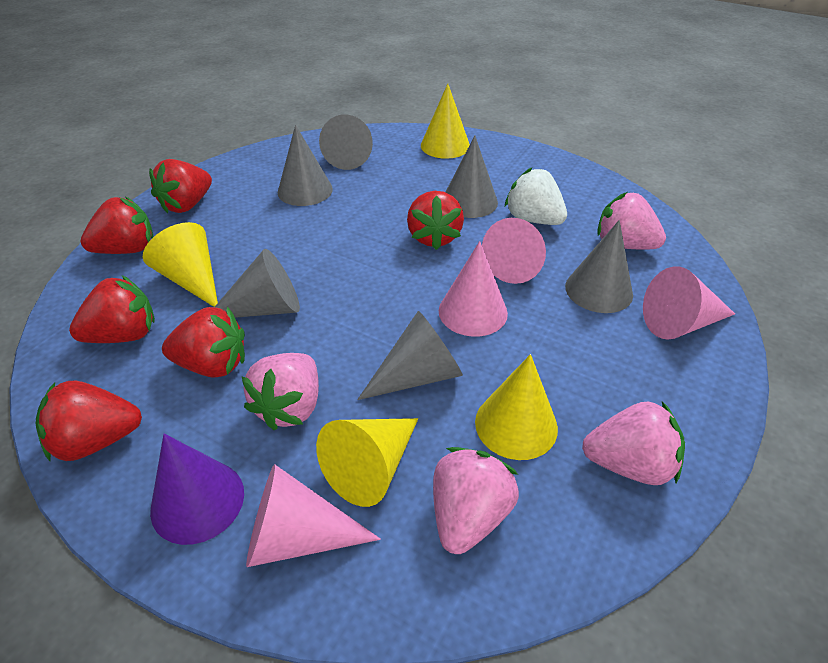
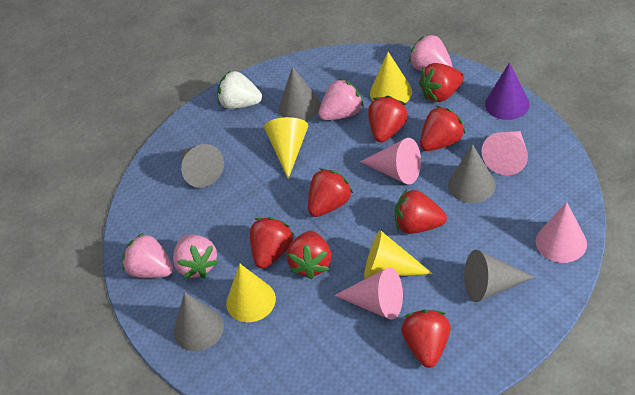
grey cone: 6 -> 5
red strawberry: 6 -> 8

